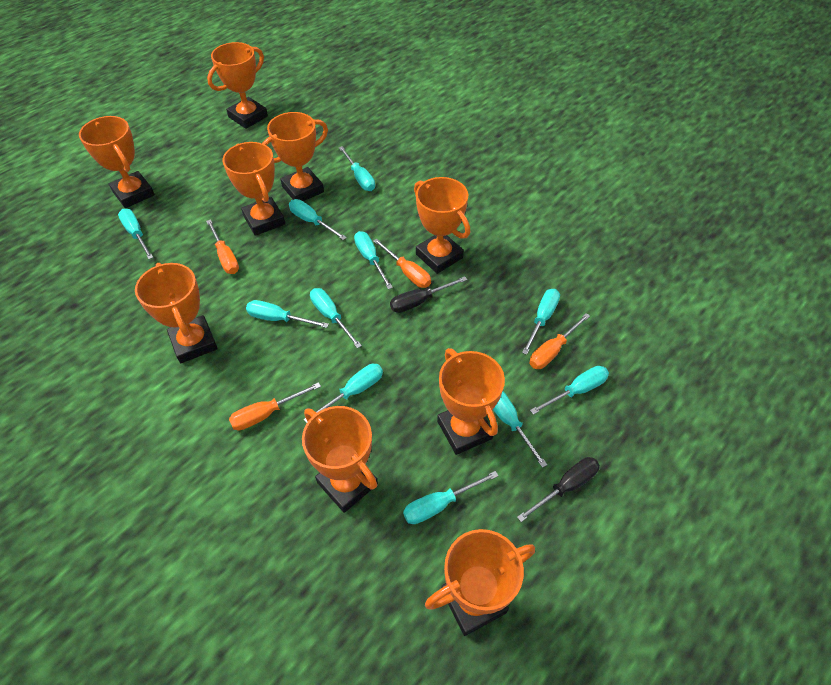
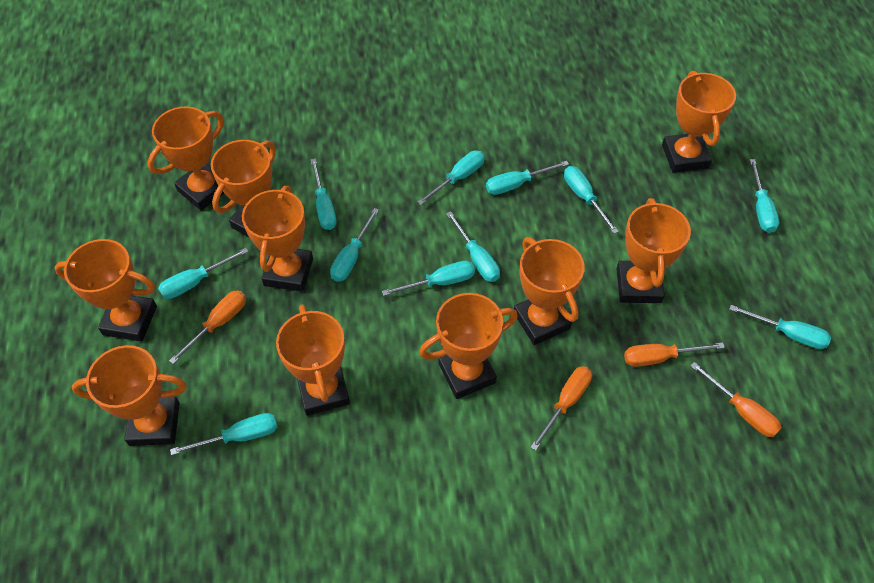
black screwdriver: 2 -> 0
orange trophy: 9 -> 10

